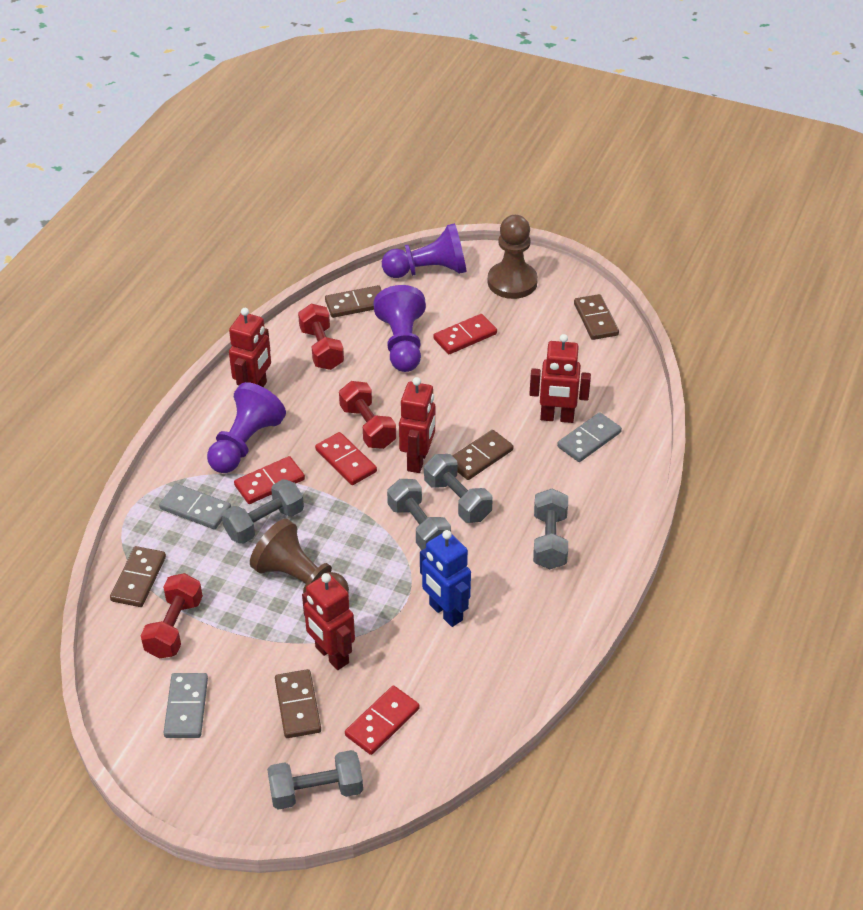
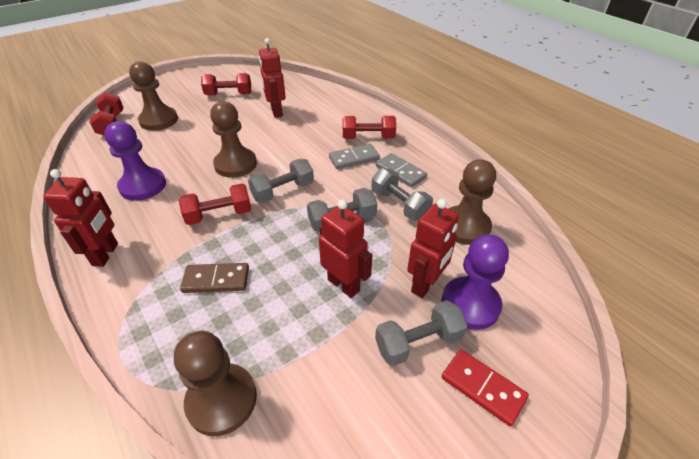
blue robot: 1 -> 0
brown domino: 5 -> 1
brown pawn: 2 -> 4
grey domino: 3 -> 2
grey dumbbell: 5 -> 4
purple pawn: 3 -> 2
red domino: 4 -> 1
red dumbbell: 3 -> 4

